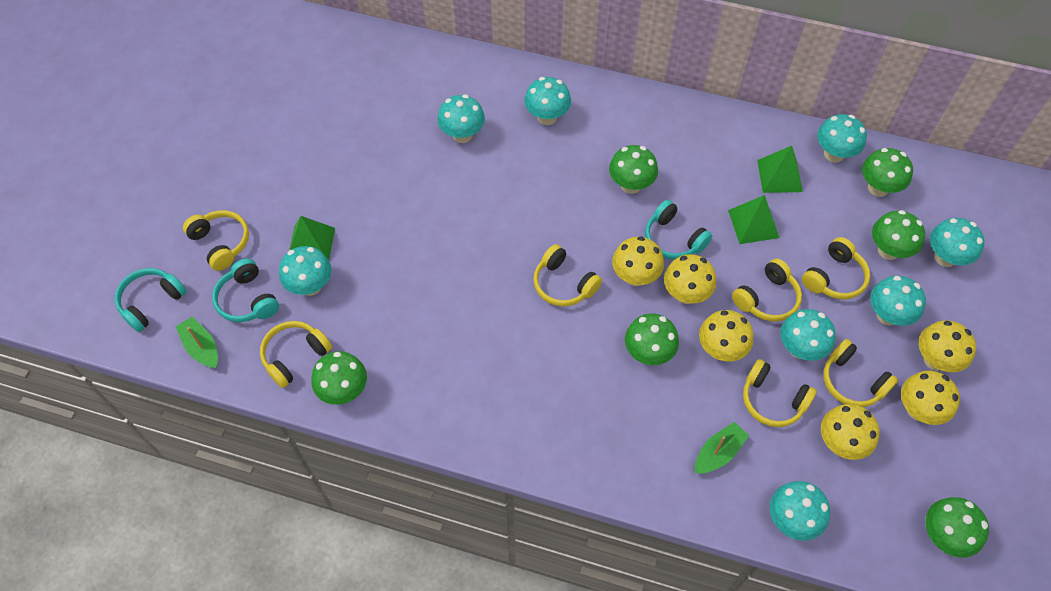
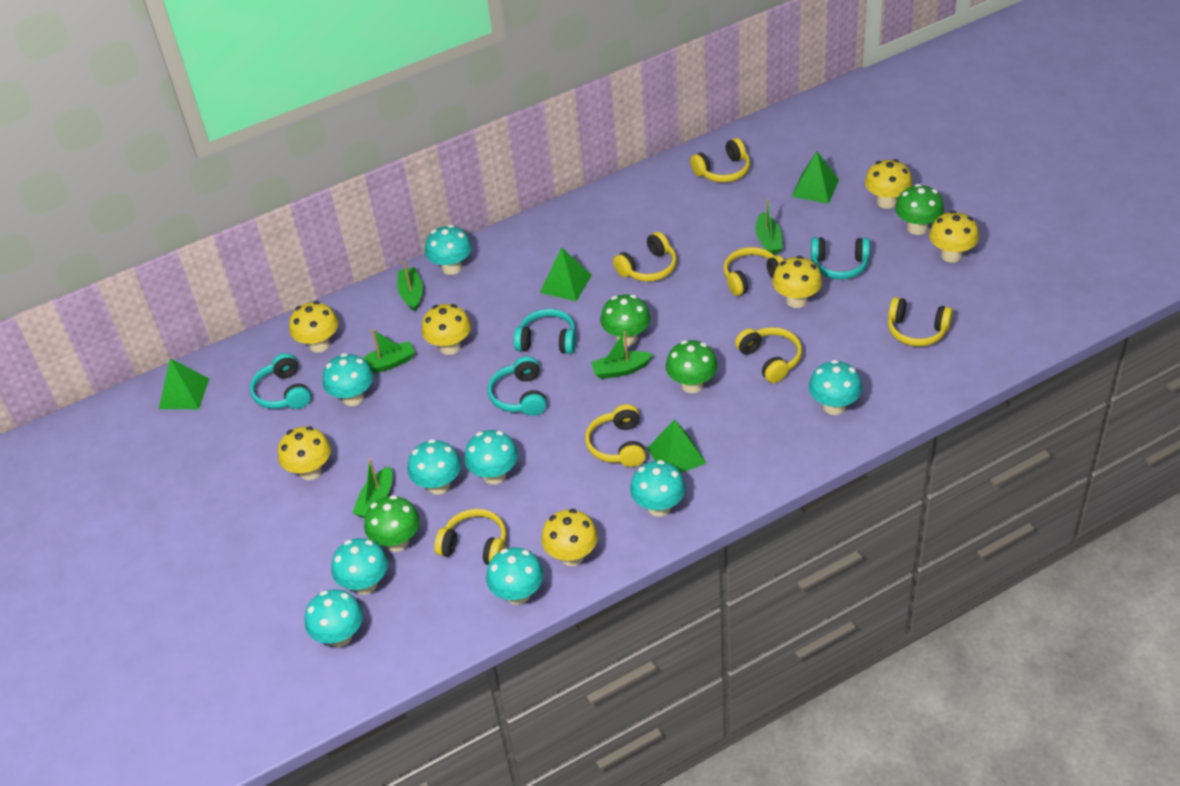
green boat: 2 -> 5
green mushroom: 6 -> 4
green pyramid: 3 -> 4
turquoise headphones: 3 -> 4
turquoise mushroom: 8 -> 9
yellow mushroom: 6 -> 7

